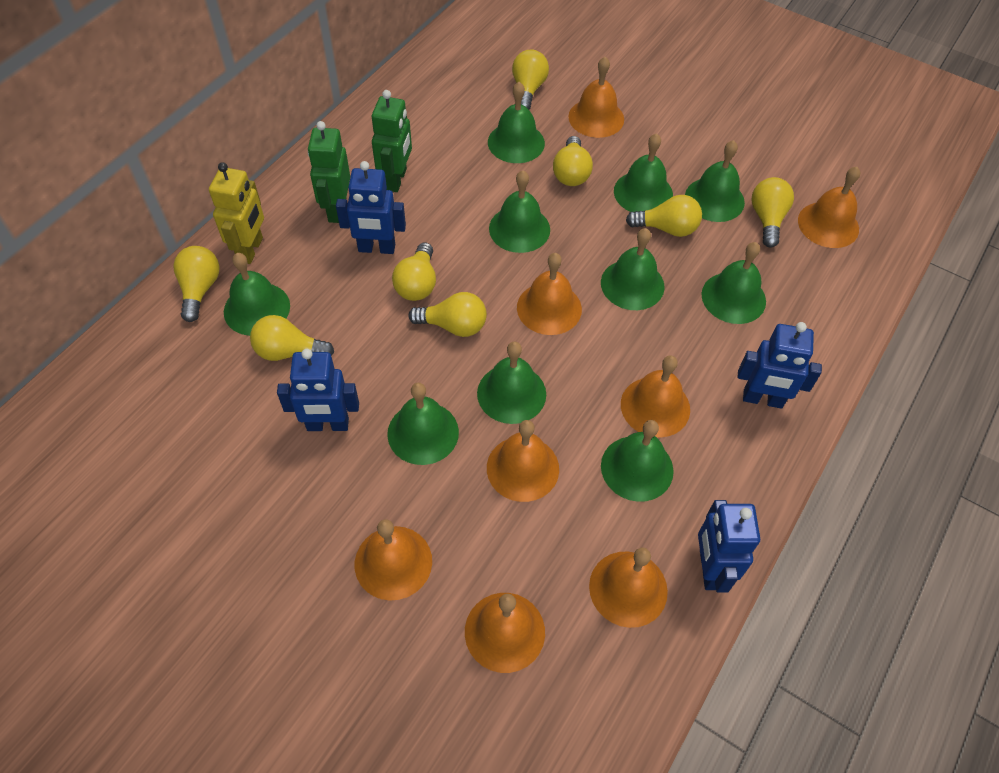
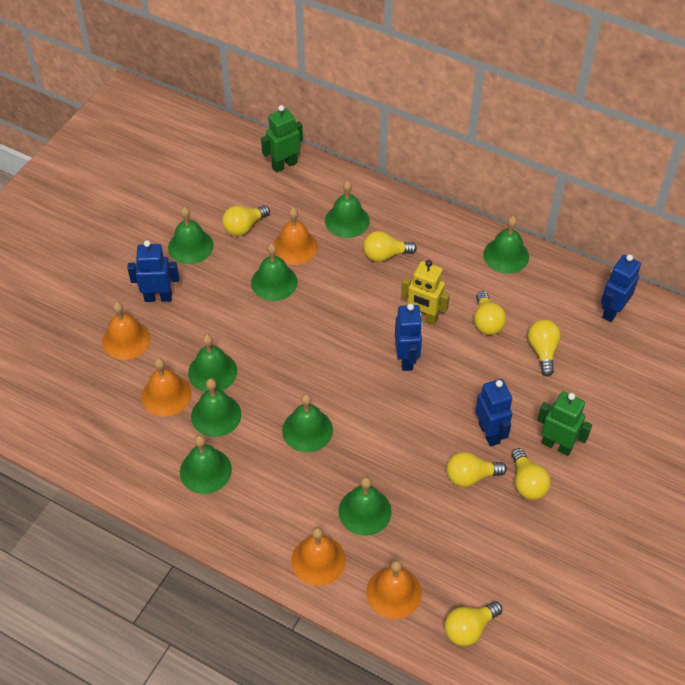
green bell: 10 -> 9
orange bell: 8 -> 5
yellow light bulb: 8 -> 7

